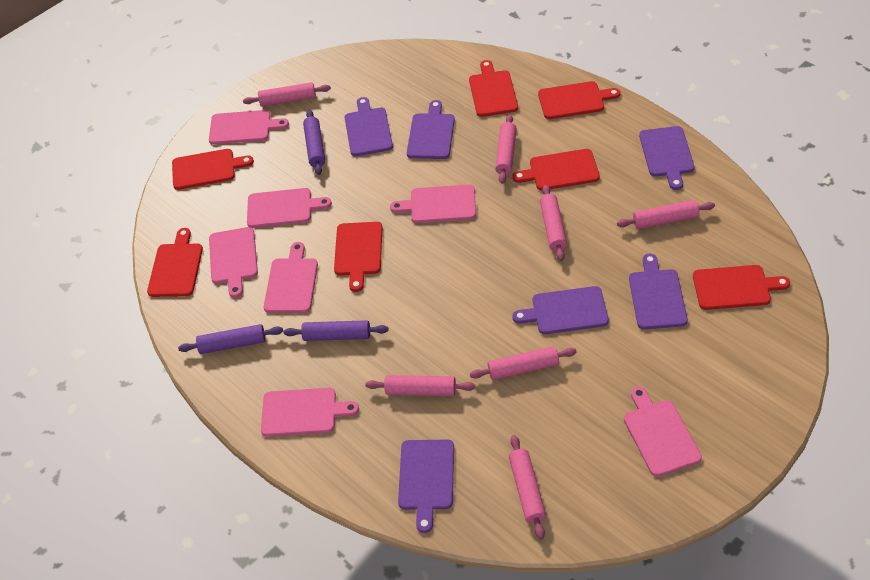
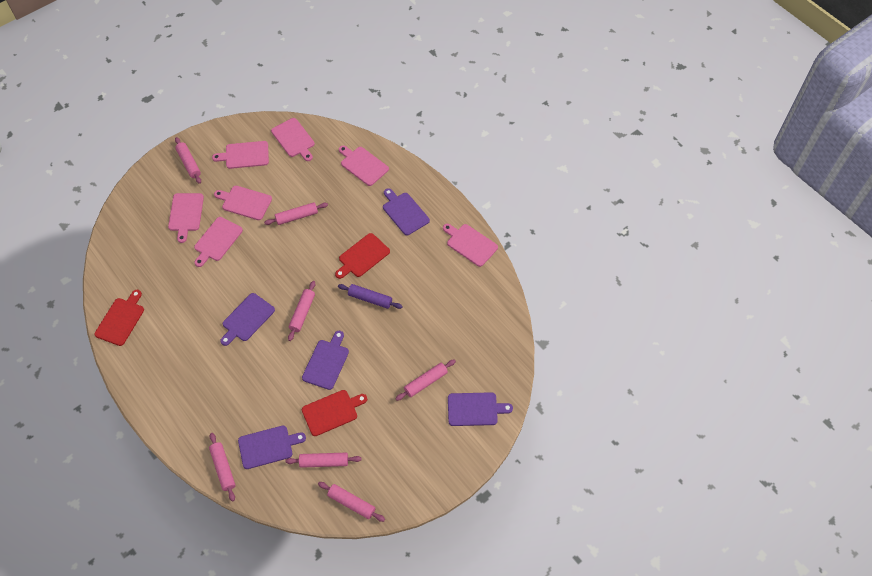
purple cutting board: 6 -> 5
purple rolling pin: 3 -> 1
red cutting board: 7 -> 3

